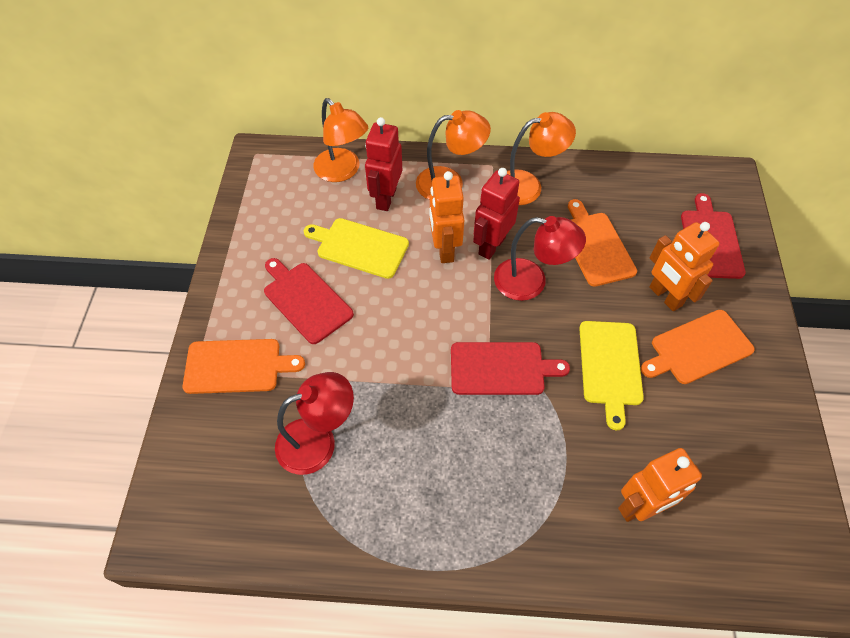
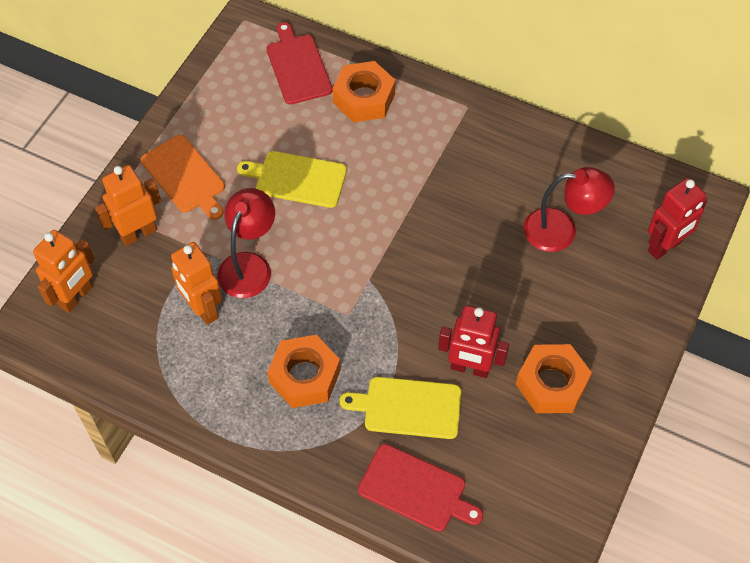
orange cutting board: 3 -> 1
orange lamp: 3 -> 0
orange nut: 0 -> 3
red cutting board: 3 -> 2

